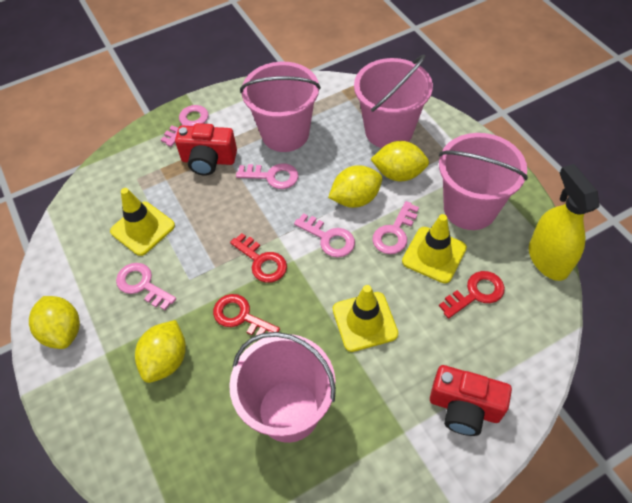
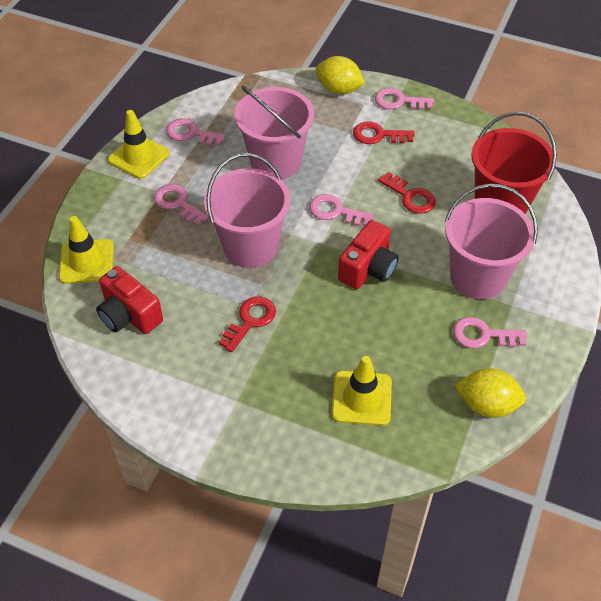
pink bucket: 4 -> 3
red bucket: 0 -> 1
yellow lemon: 4 -> 2
yellow spray bottle: 1 -> 0

